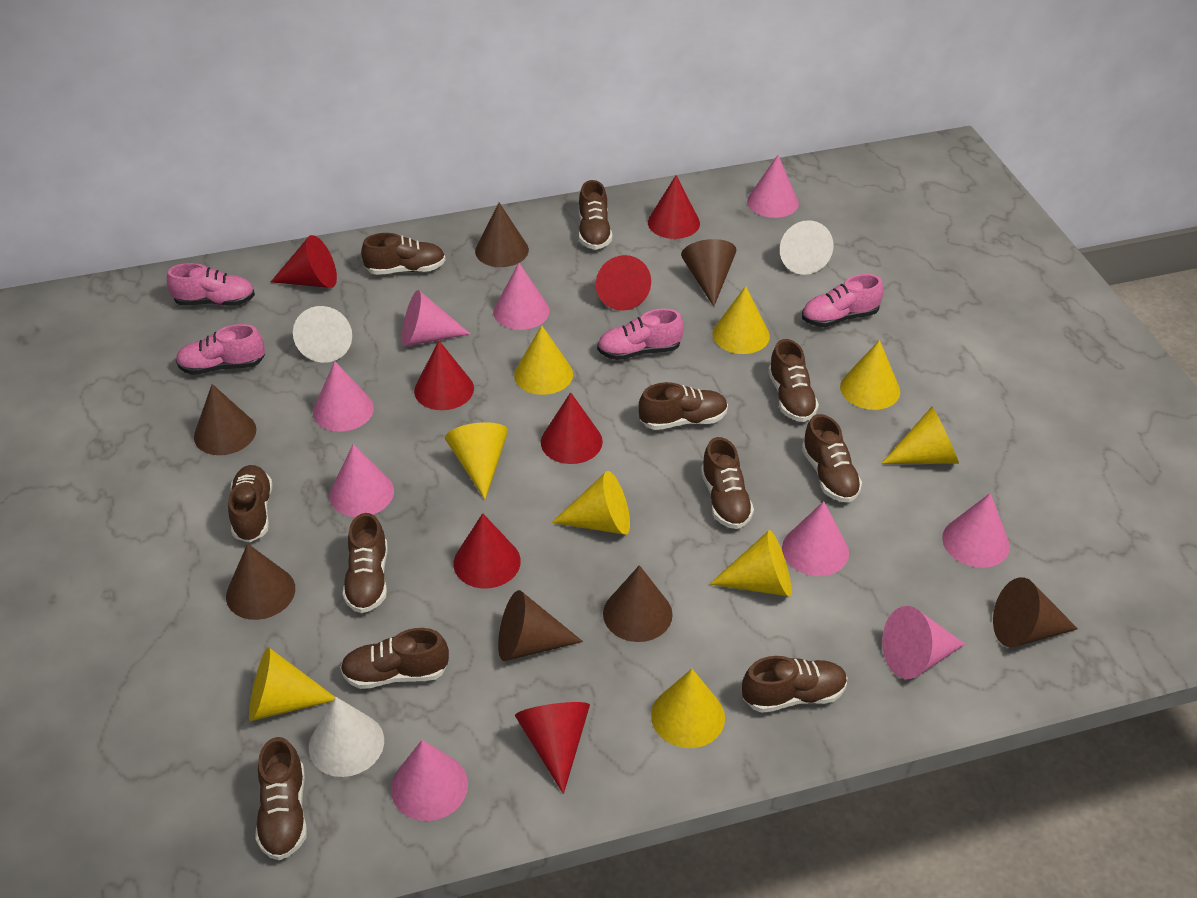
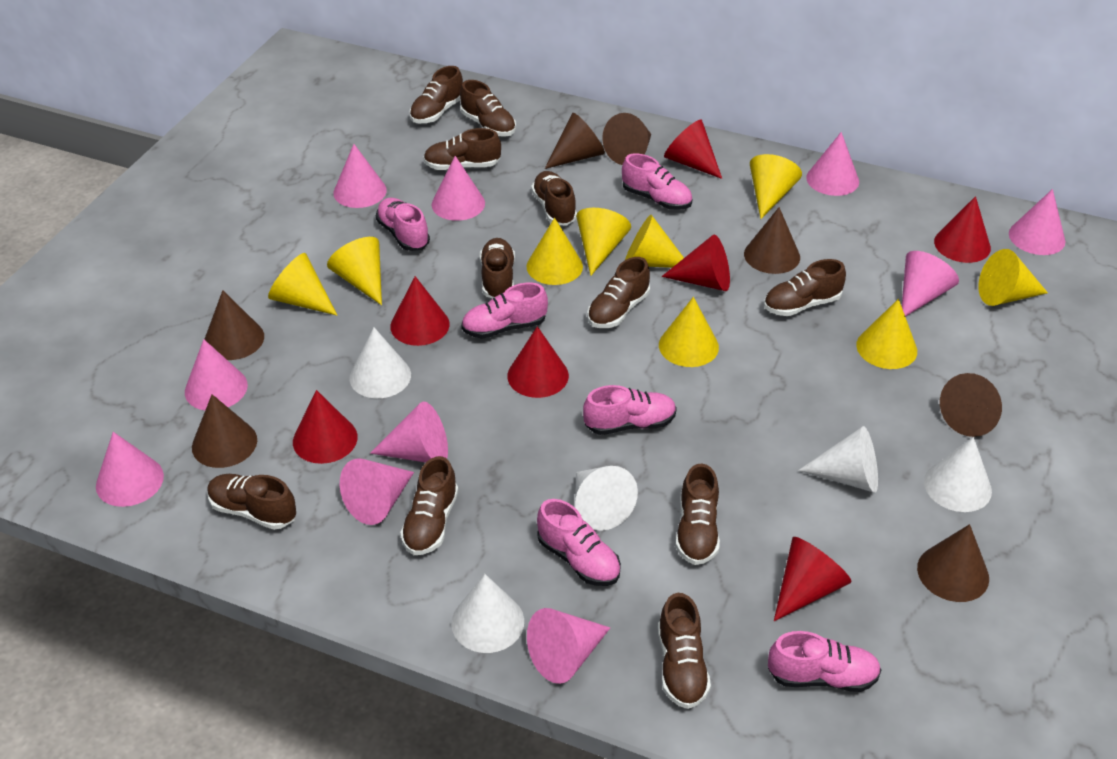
pink cone: 9 -> 10
pink shoe: 4 -> 6
white cone: 3 -> 5

